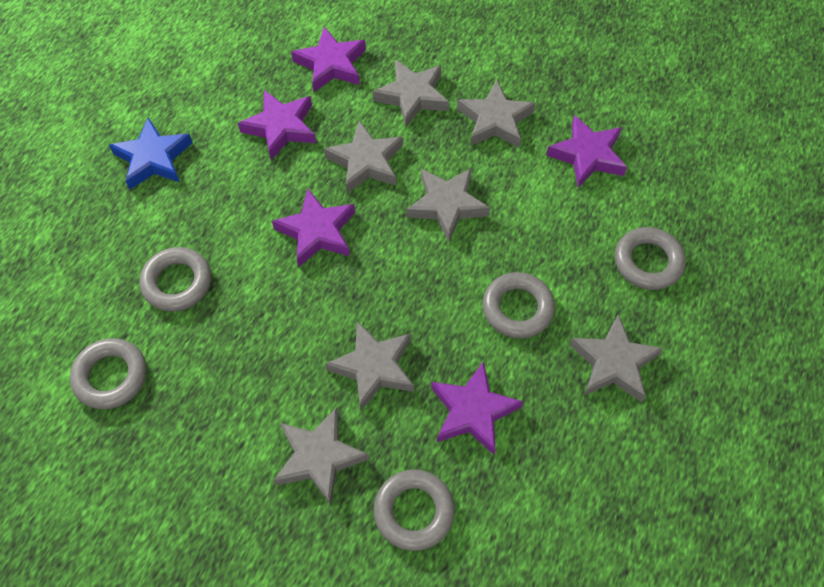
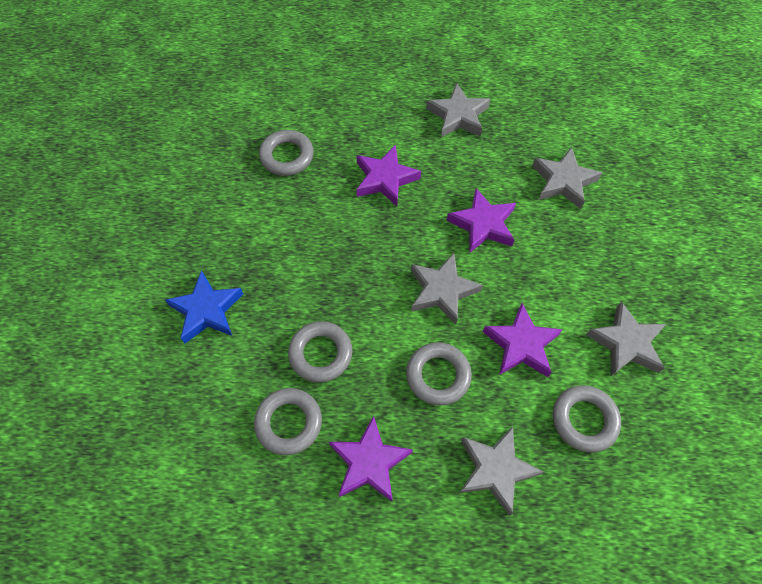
grey star: 7 -> 5
purple star: 5 -> 4

